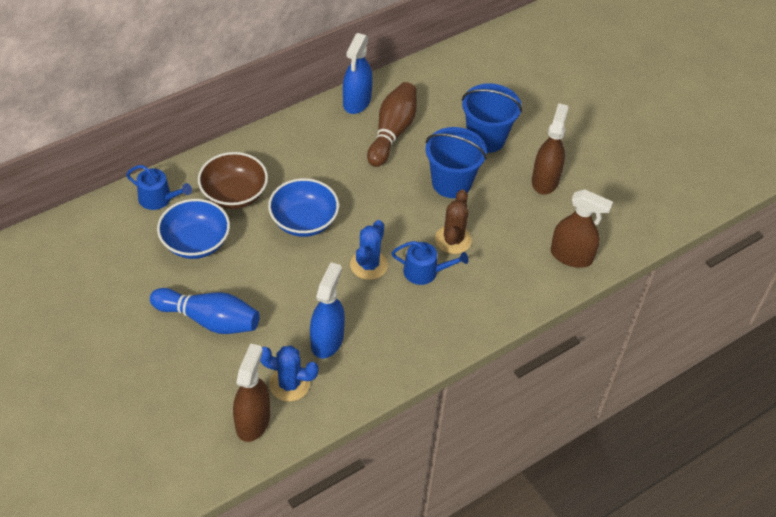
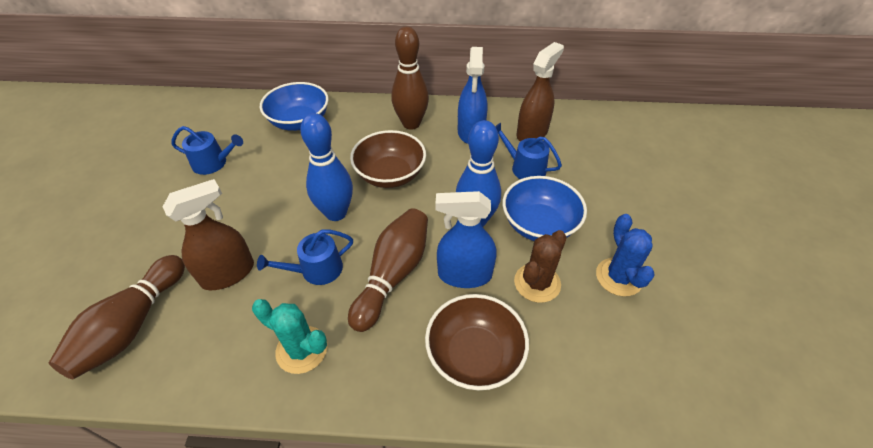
blue bowling pin: 1 -> 2
blue bucket: 2 -> 0
blue cactus: 2 -> 1
blue watering can: 2 -> 3
brown bowl: 1 -> 2
brown bowling pin: 1 -> 3
brown spray bottle: 3 -> 2
turquoise cactus: 0 -> 1

